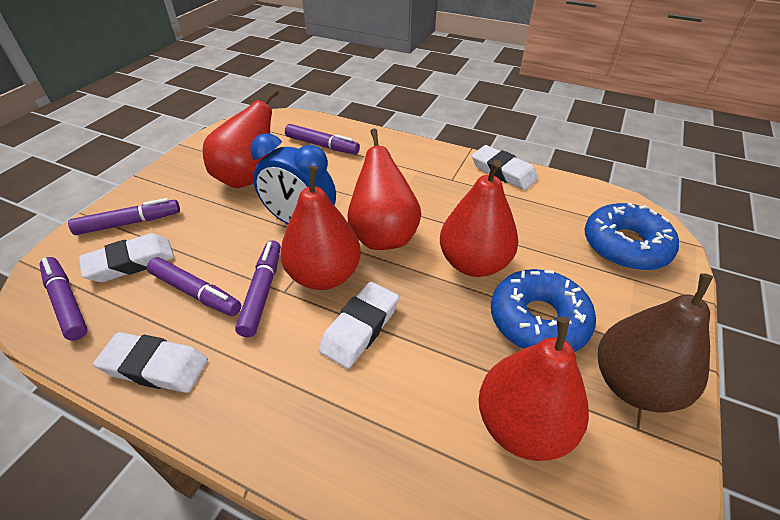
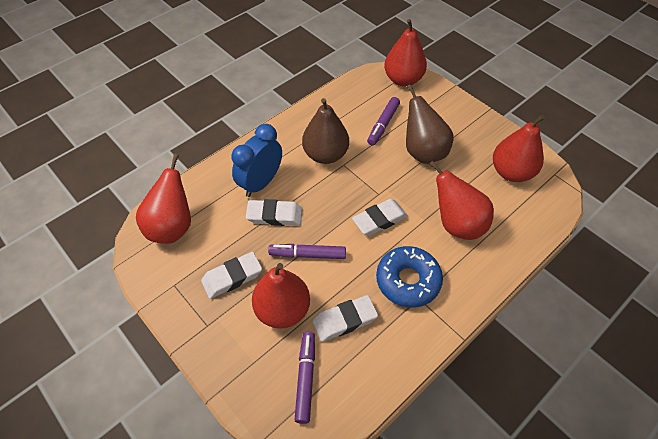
blue donut: 2 -> 1
brown pear: 1 -> 2
purple marker: 5 -> 3

